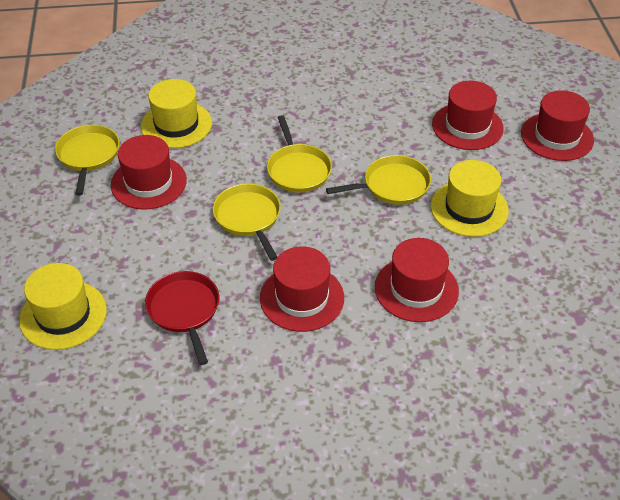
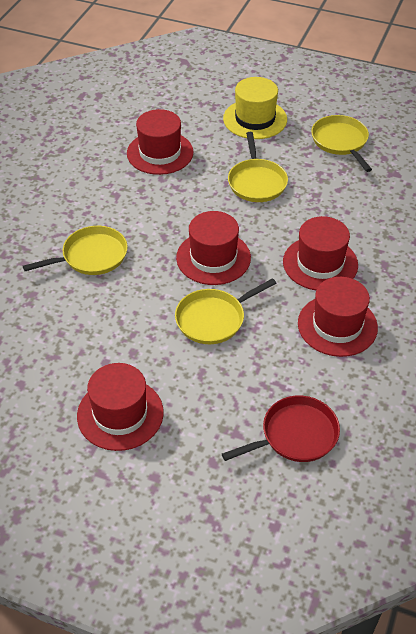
yellow hat: 3 -> 1

